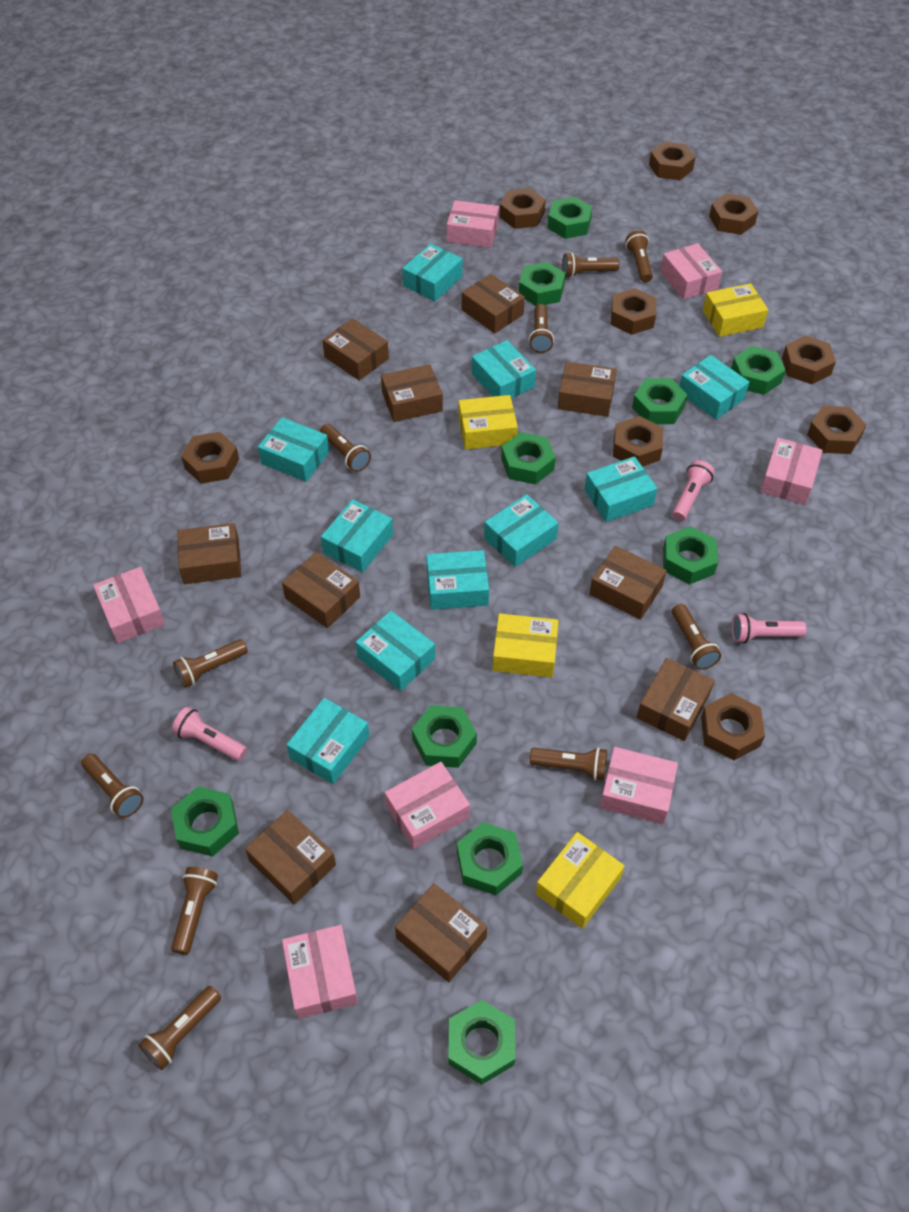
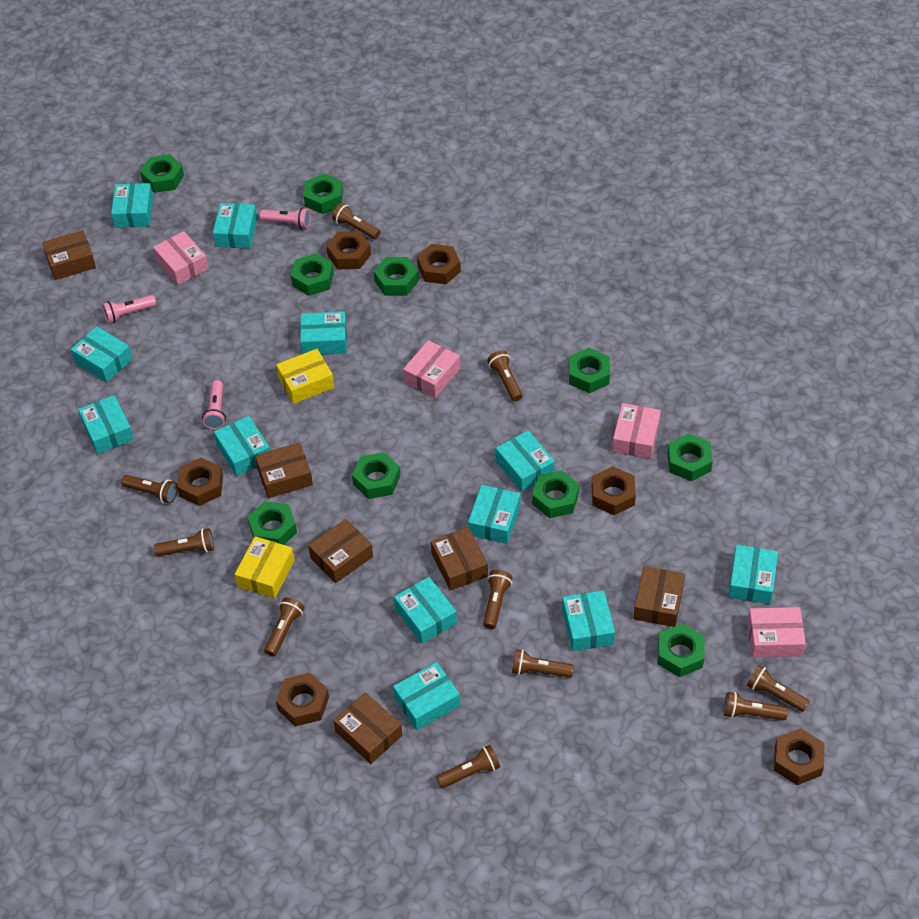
brown box: 10 -> 6
brown nut: 9 -> 6
pink box: 7 -> 4
turquoise box: 10 -> 12
yellow box: 4 -> 2

